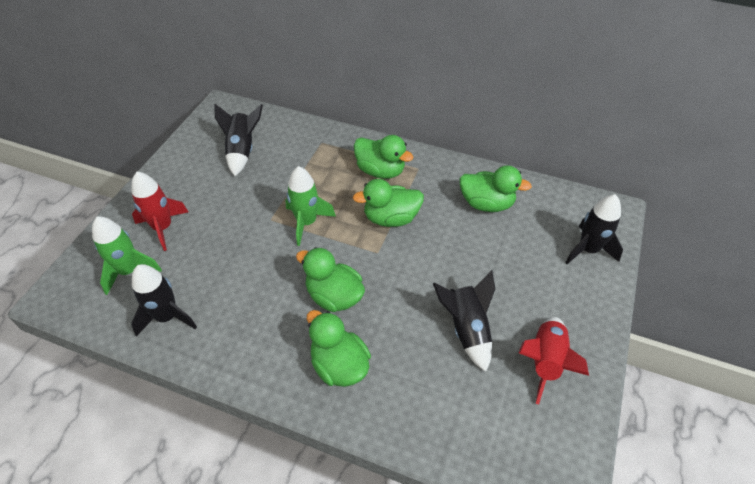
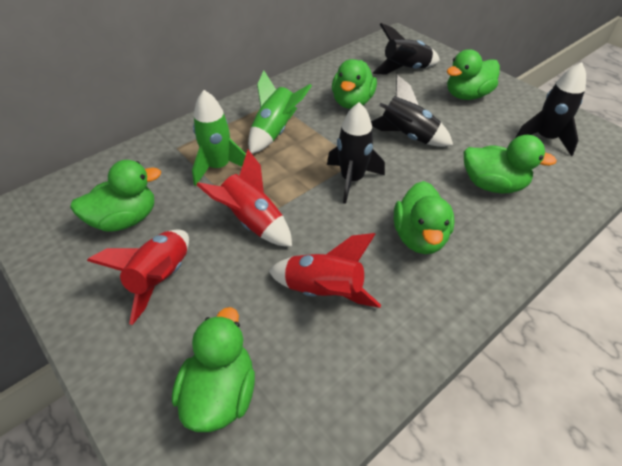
green duck: 5 -> 6
red rocket: 2 -> 3

